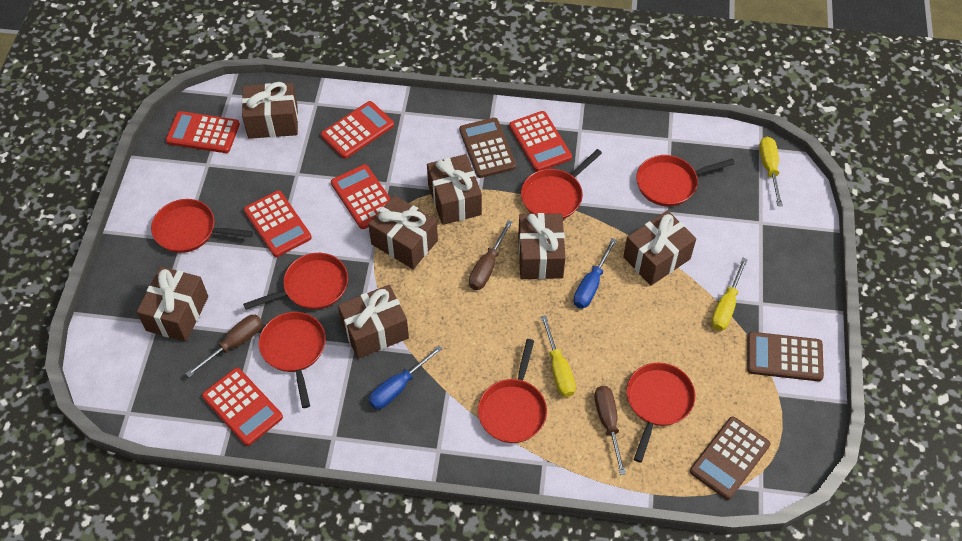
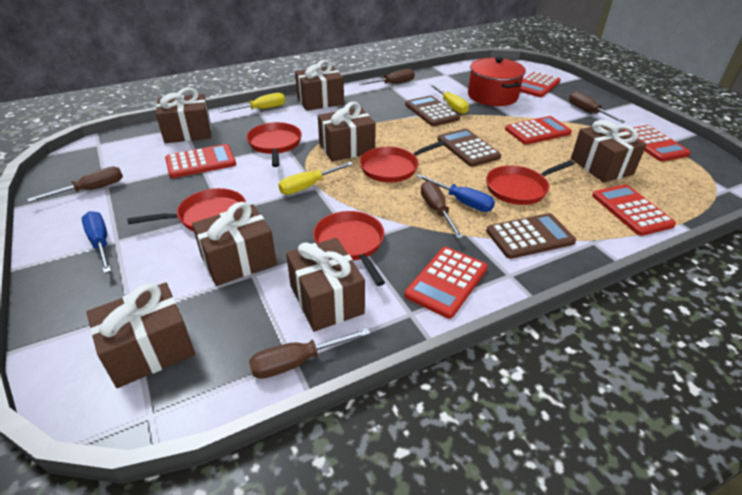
brown screwdriver: 3 -> 5
red pan: 7 -> 5
red pot: 0 -> 1

